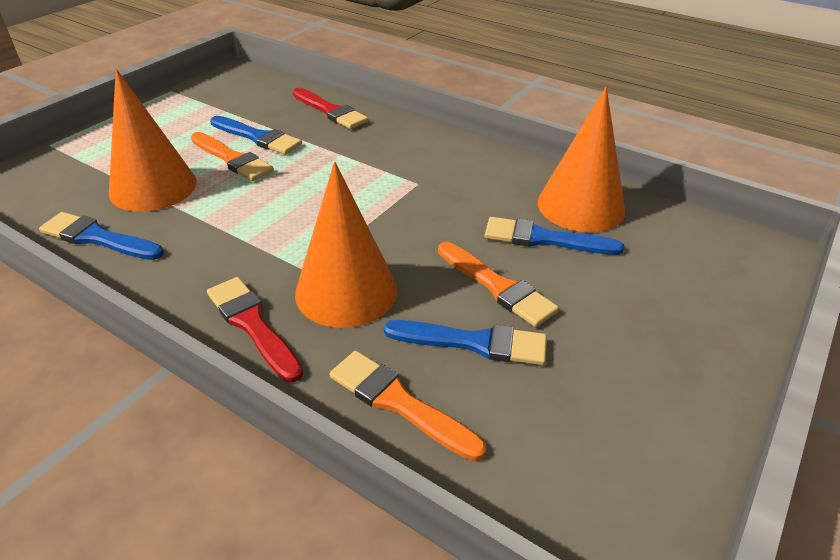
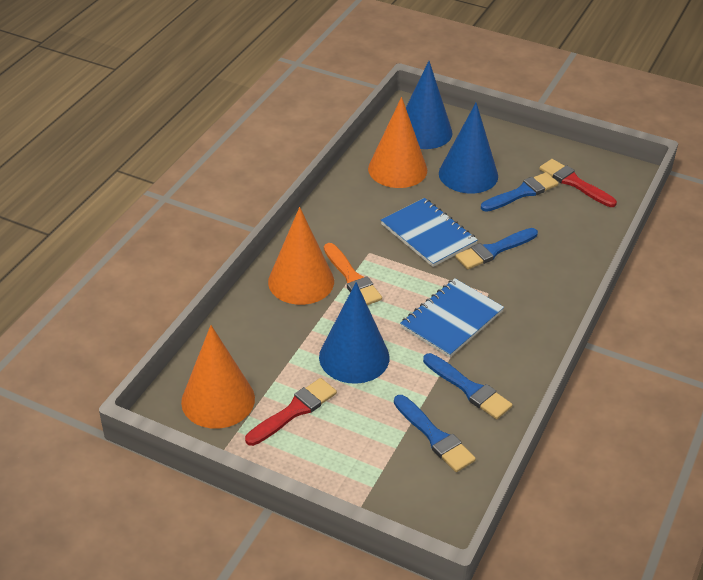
blue cone: 0 -> 3
blue notebook: 0 -> 2
orange brush: 3 -> 1

